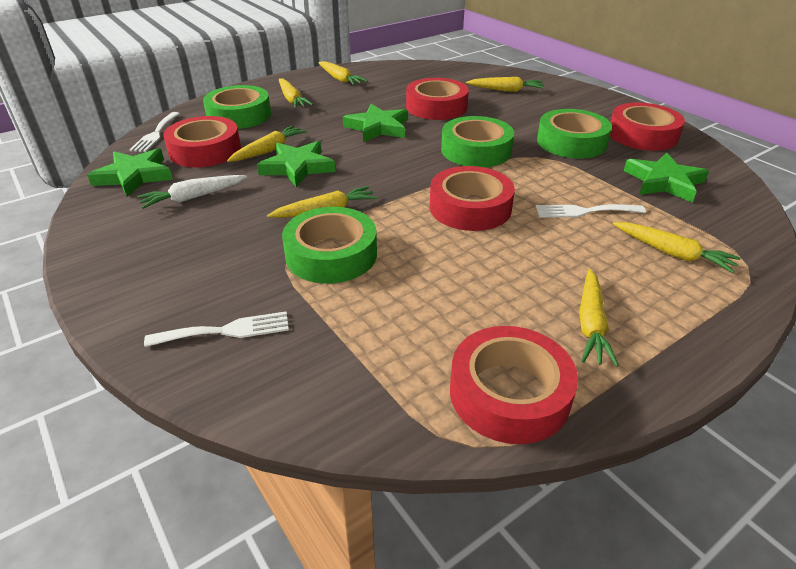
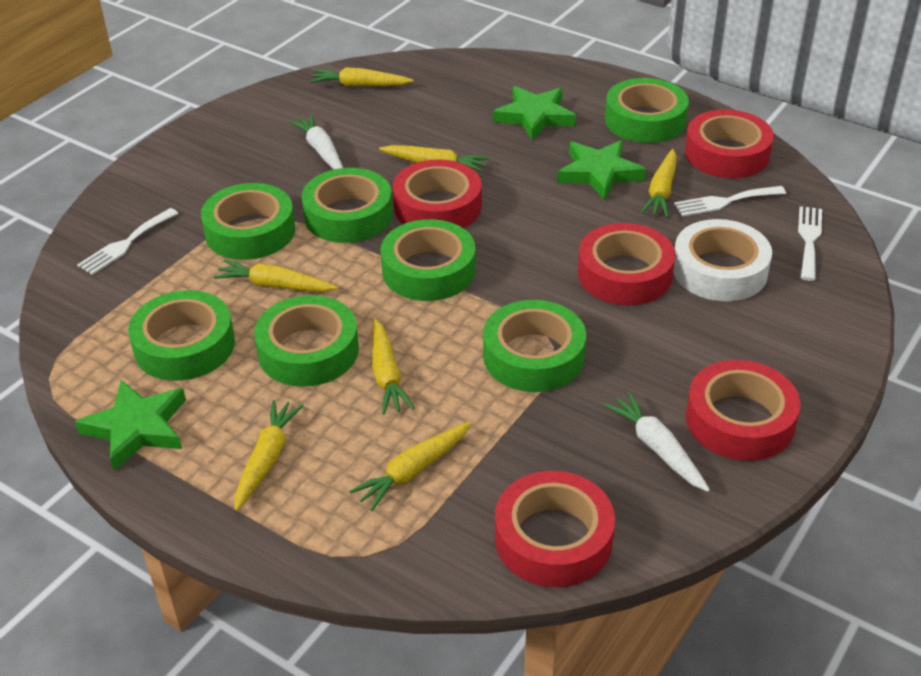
green star: 4 -> 3
green tape: 4 -> 7
white carrot: 1 -> 2
white tape: 0 -> 1

